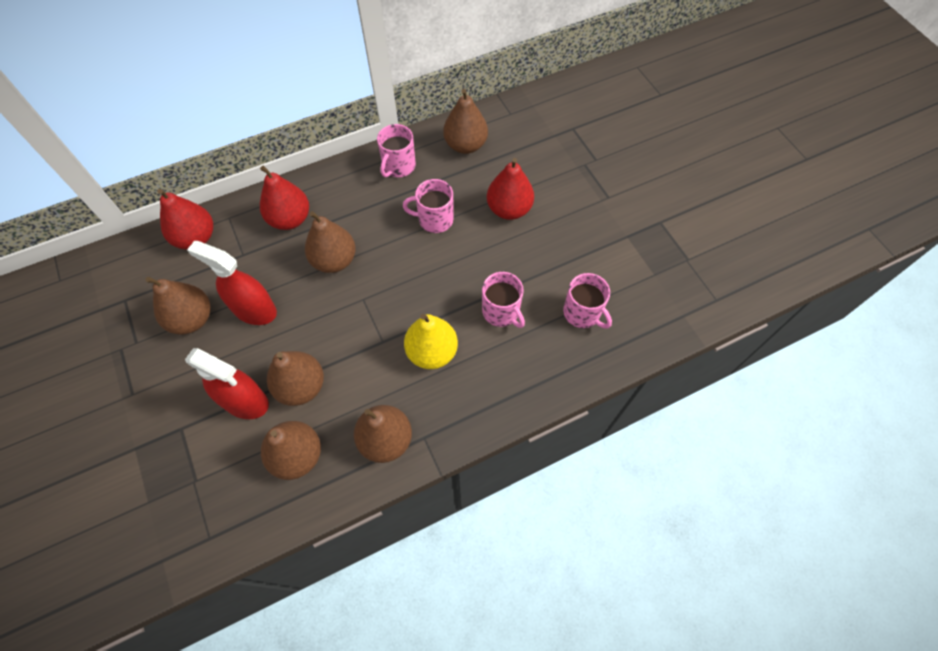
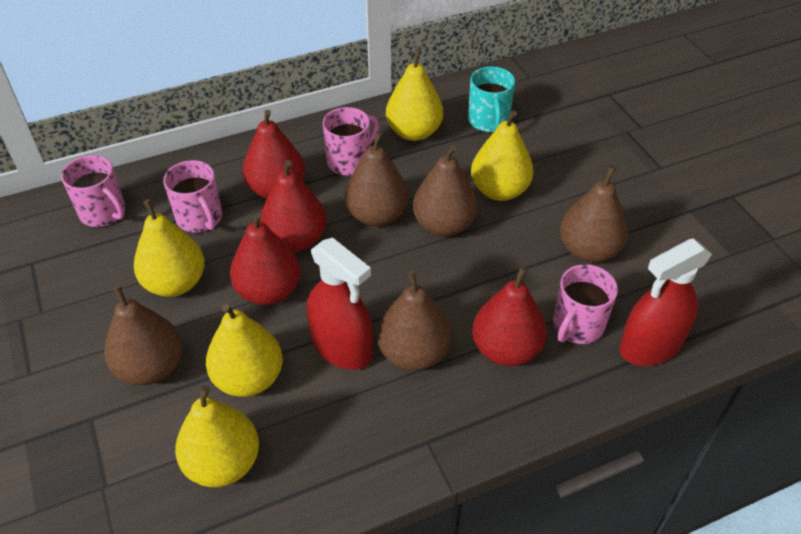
brown pear: 6 -> 5
red pear: 3 -> 4
turquoise mug: 0 -> 1
yellow pear: 1 -> 5

